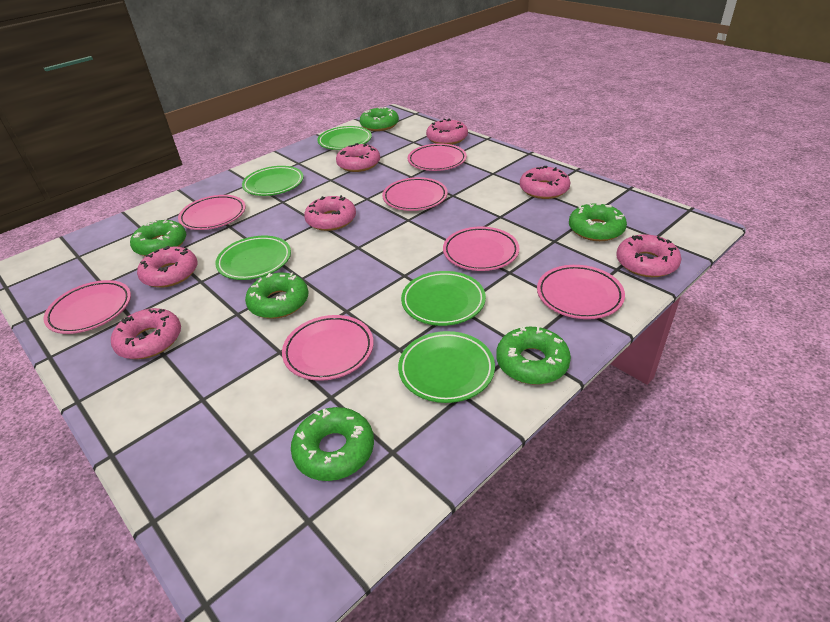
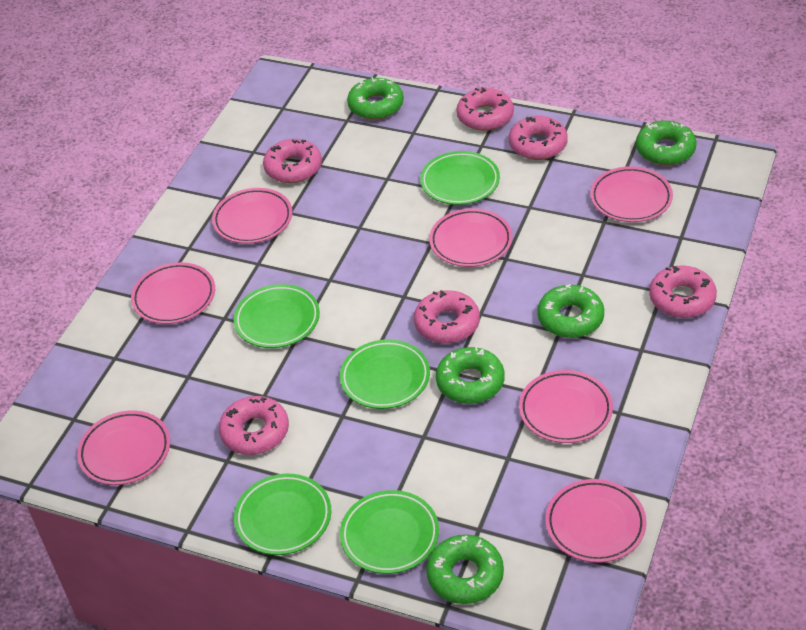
green donut: 6 -> 5
pink donut: 7 -> 6

